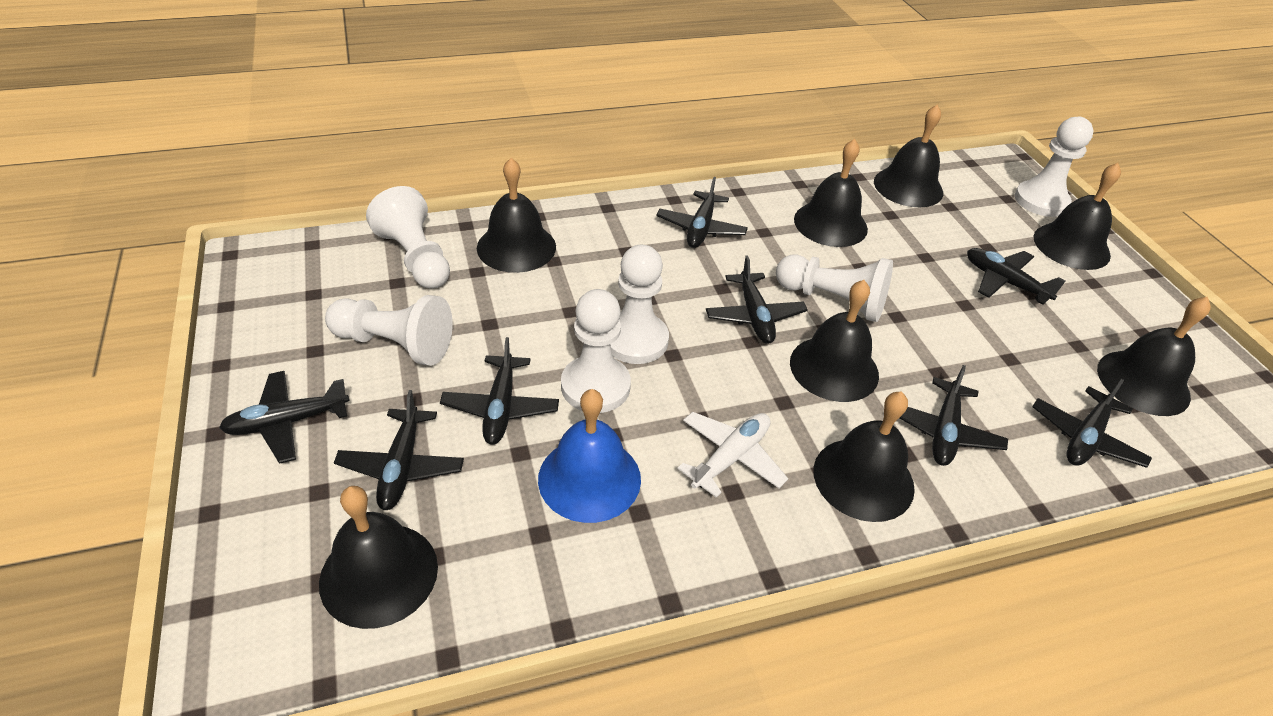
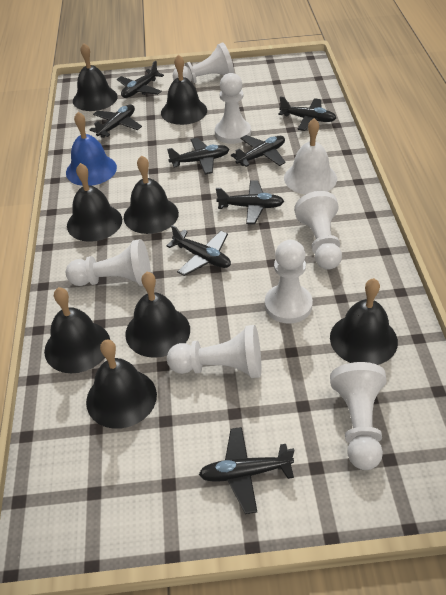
white bell: 0 -> 1
white pawn: 6 -> 7
white plane: 1 -> 0

